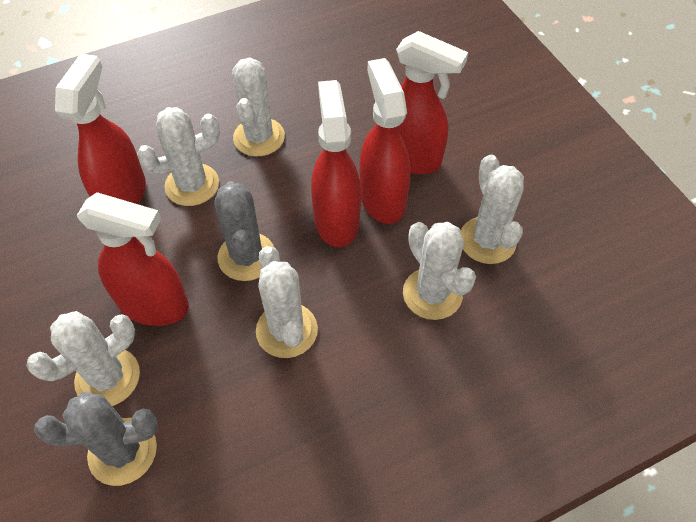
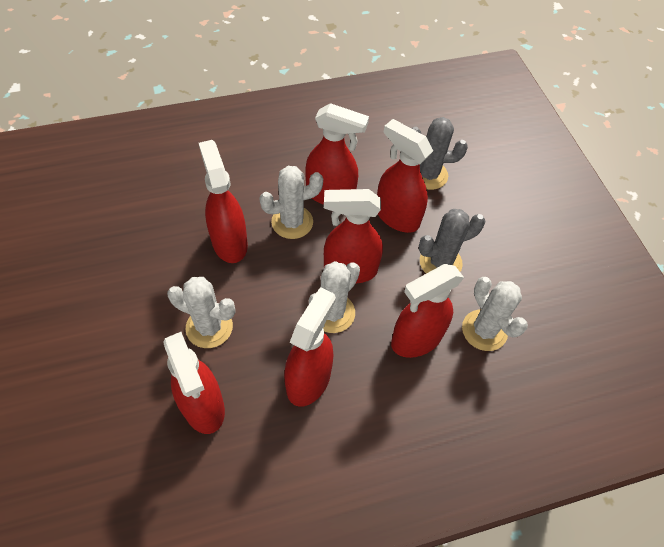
red spray bottle: 5 -> 7
white cactus: 6 -> 4

